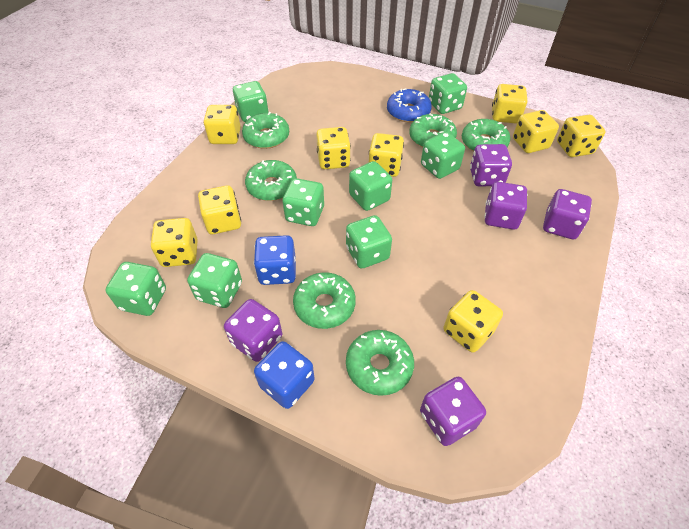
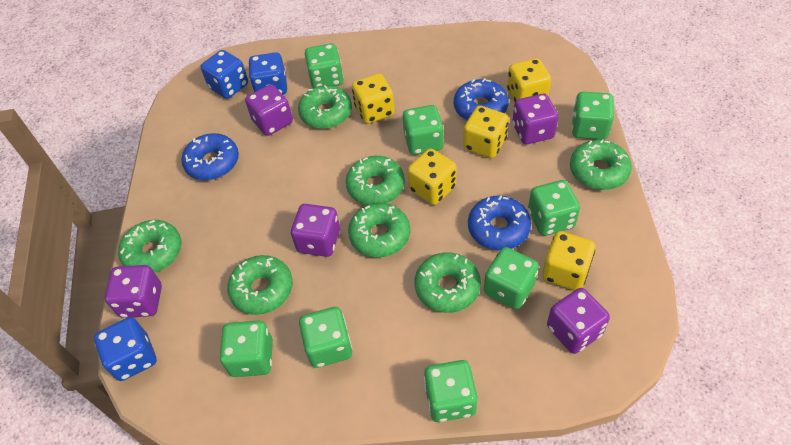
blue dice: 2 -> 3
blue donut: 1 -> 3
green donut: 6 -> 7
yellow dice: 9 -> 5

